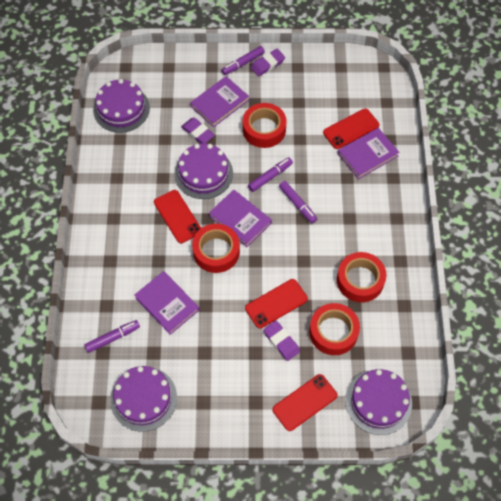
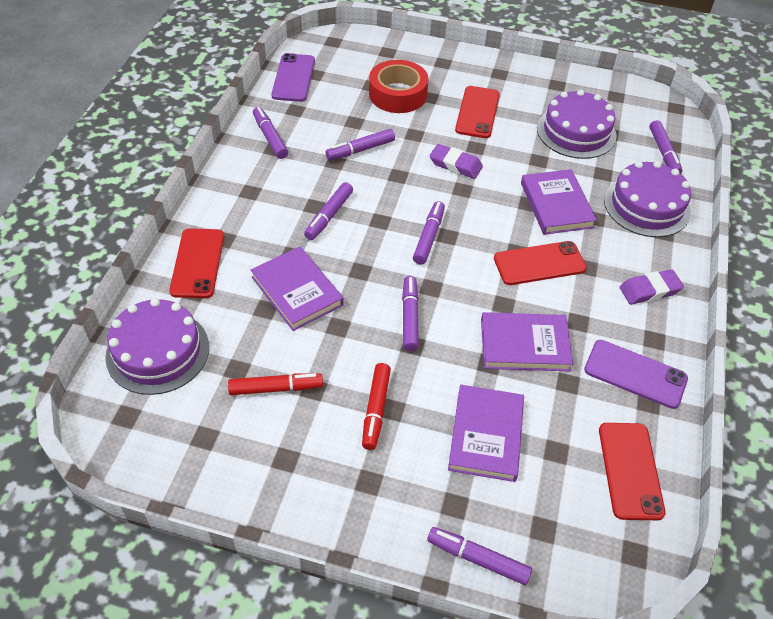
purple cake: 4 -> 3
purple eraser: 3 -> 2
purple marker: 4 -> 7
purple phone: 0 -> 2
red marker: 0 -> 2
red tape: 4 -> 1

